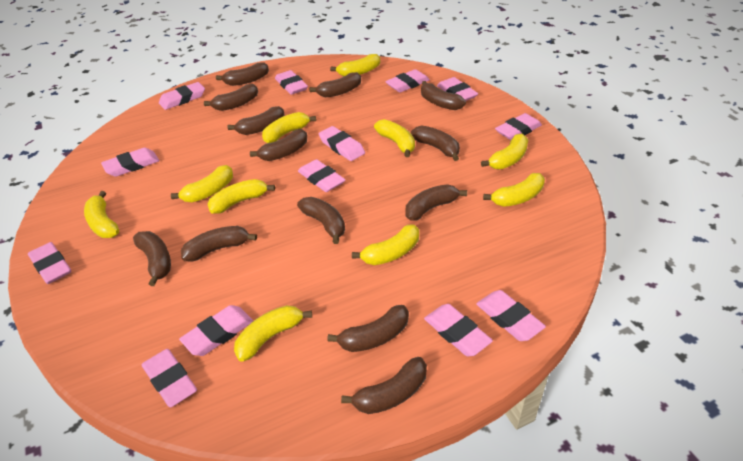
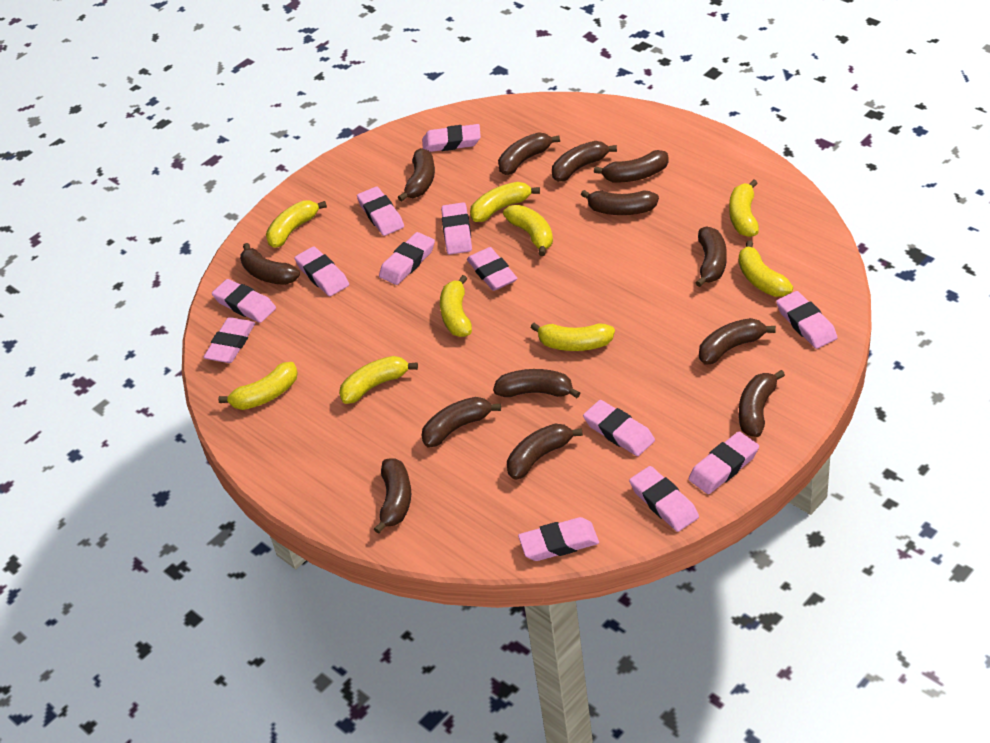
yellow banana: 10 -> 9

